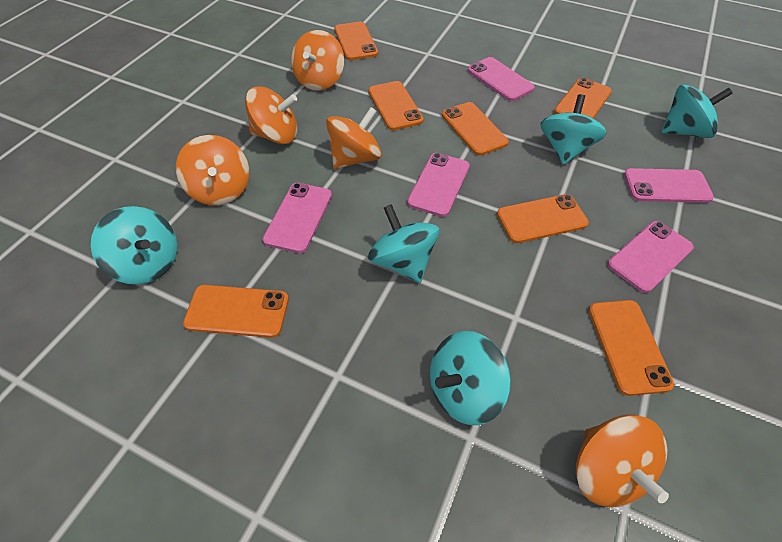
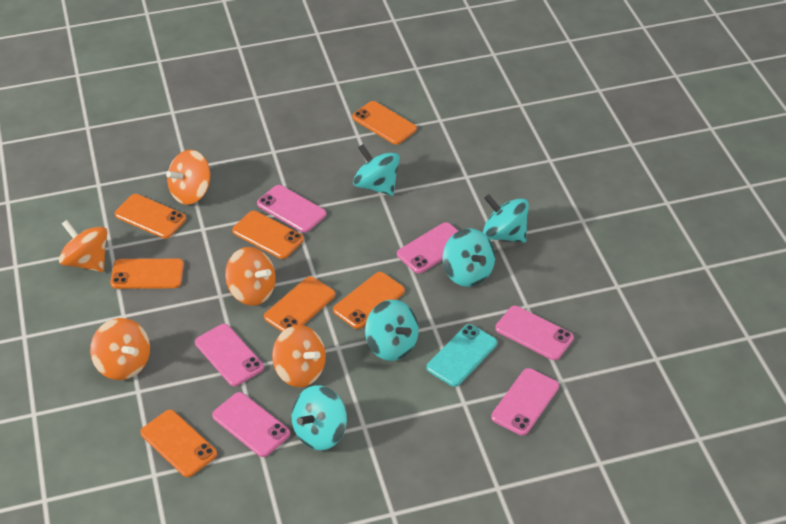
pink phone: 5 -> 6
turquoise phone: 0 -> 1

